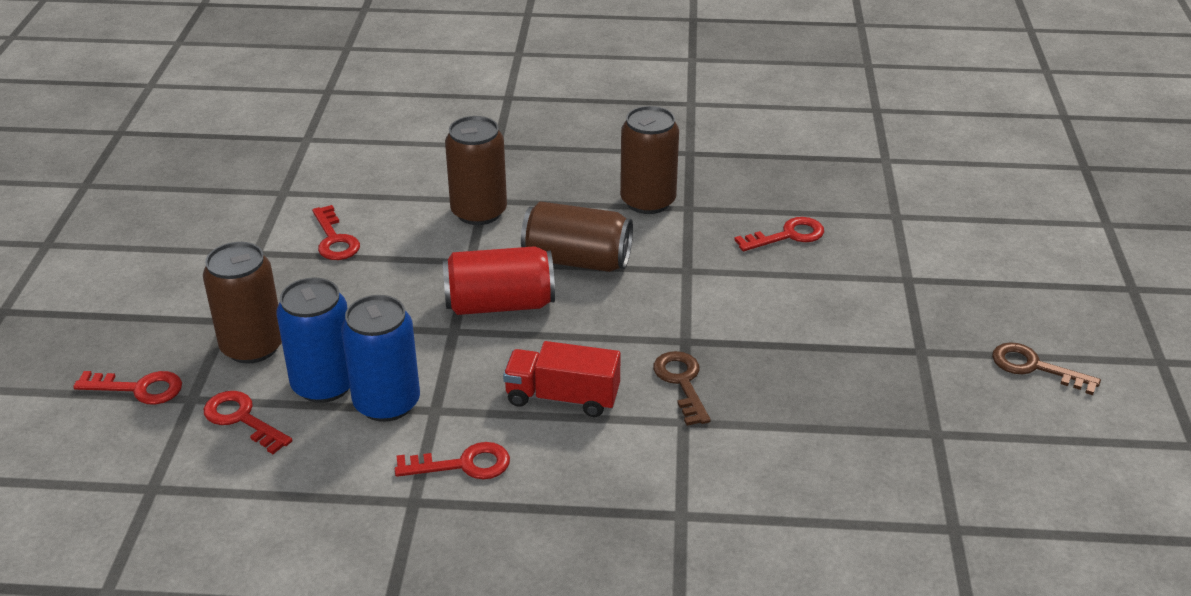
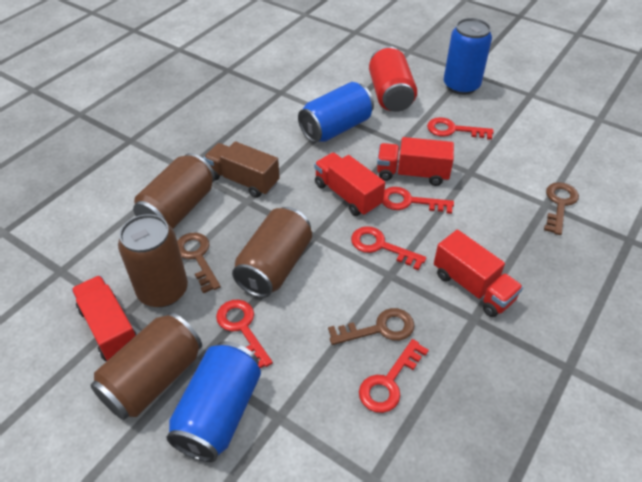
blue can: 2 -> 3
brown key: 2 -> 3
brown truck: 0 -> 1
red truck: 1 -> 4

